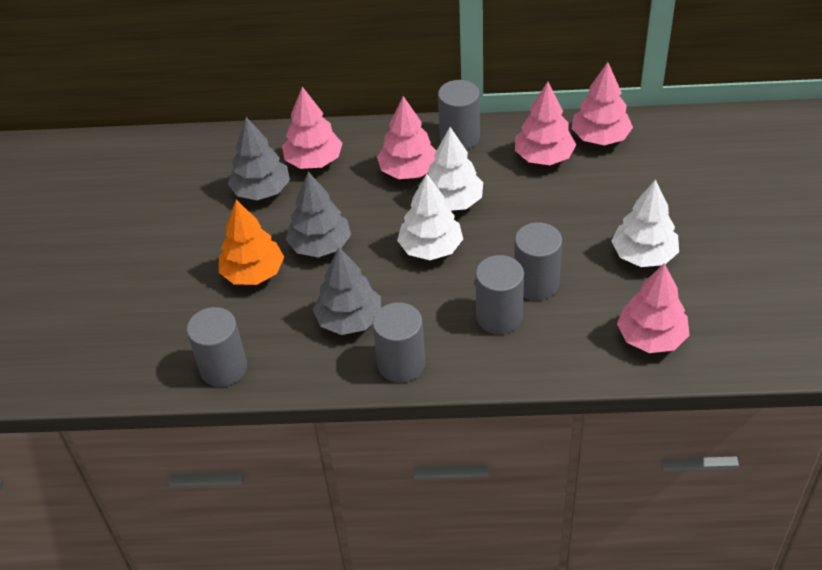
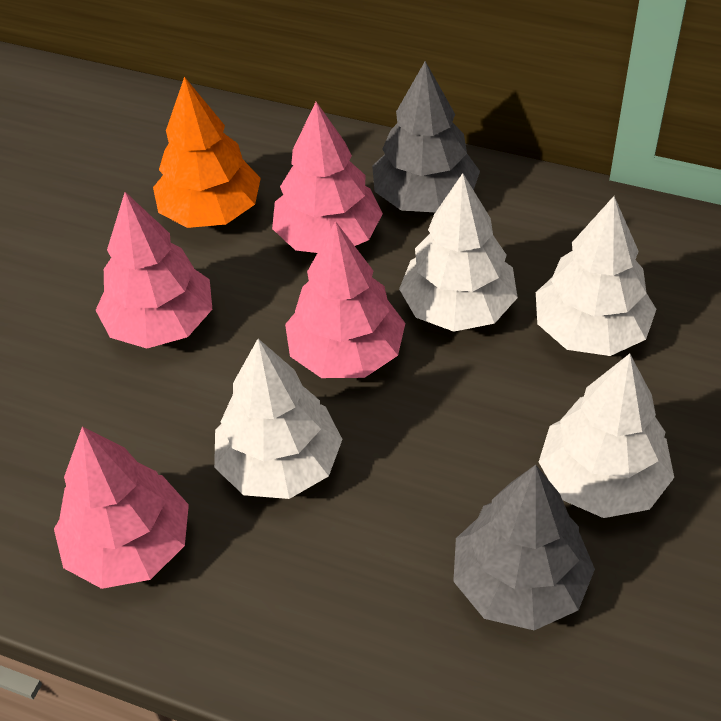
grey cylinder: 5 -> 0
grey tree: 3 -> 2
pink tree: 5 -> 4
white tree: 3 -> 4

